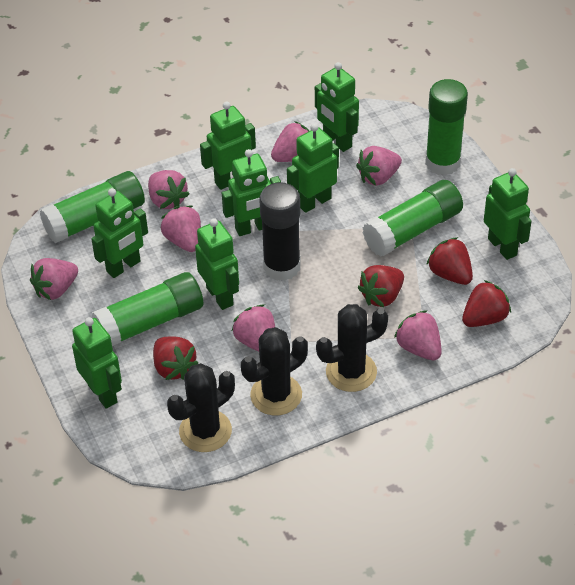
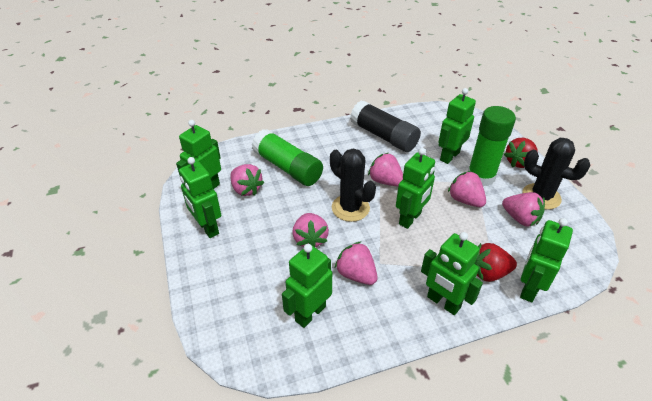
black cactus: 3 -> 2
green glue stick: 4 -> 2
green robot: 8 -> 7
pink strawberry: 7 -> 6
red strawberry: 4 -> 2

